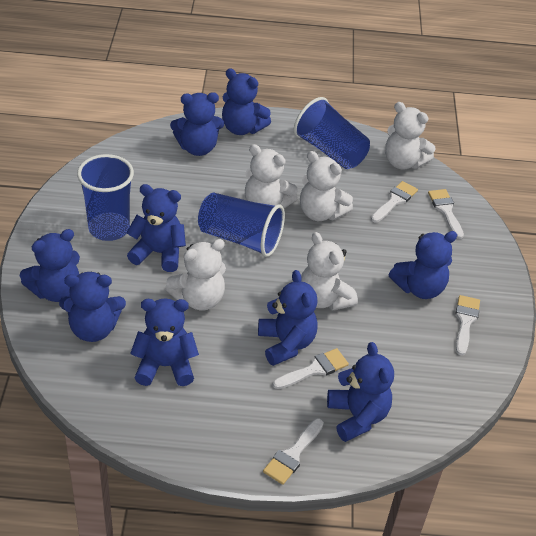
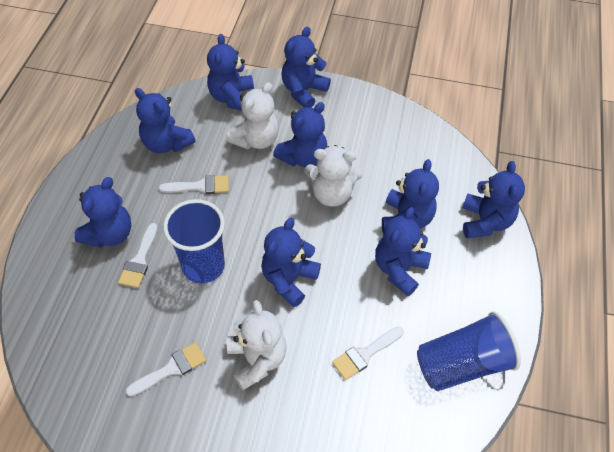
blue cup: 3 -> 2
white brush: 5 -> 4
white teddy bear: 5 -> 3

